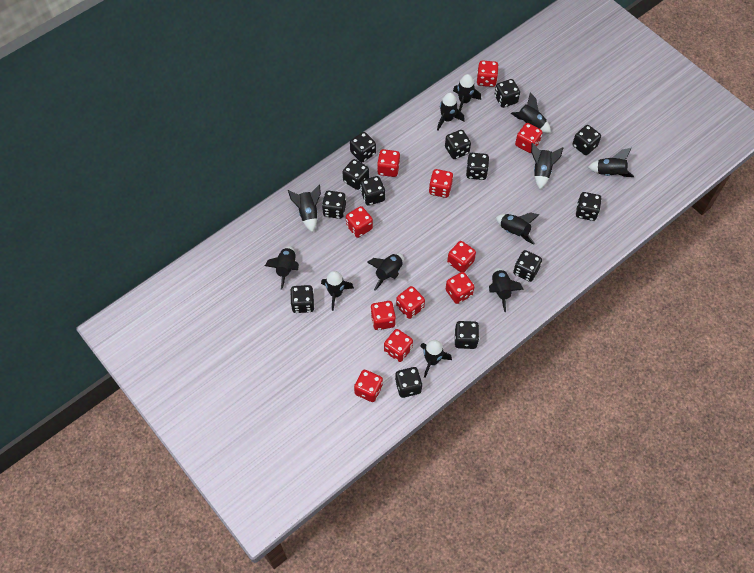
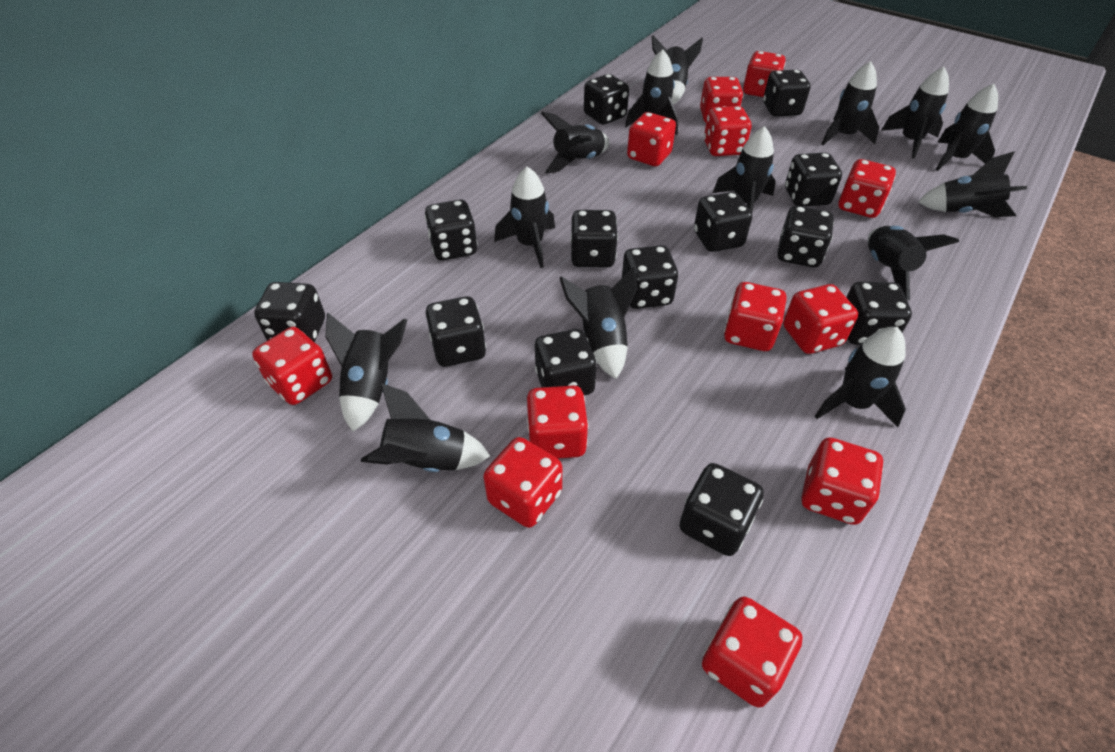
black rocket: 12 -> 14
red dice: 11 -> 12

